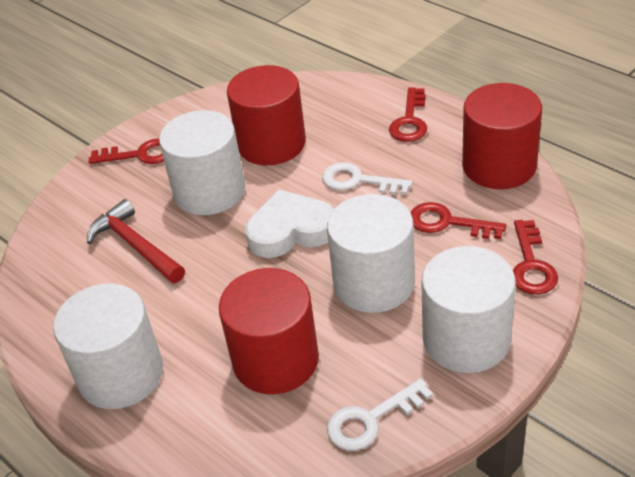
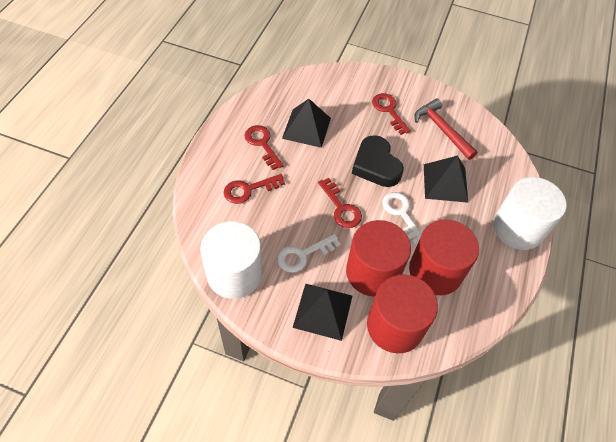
black heart: 0 -> 1
black pyramid: 0 -> 3
white cylinder: 4 -> 2
white heart: 1 -> 0

